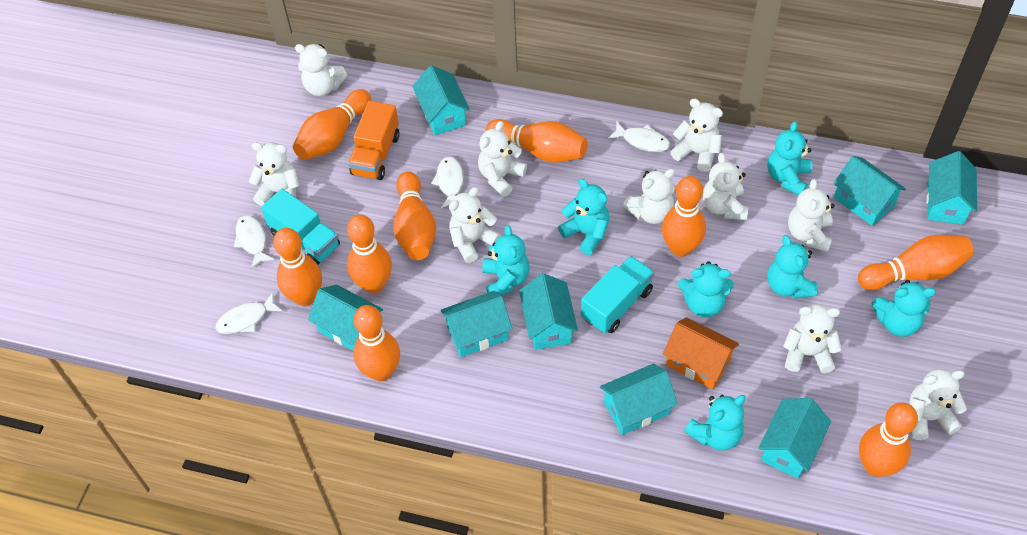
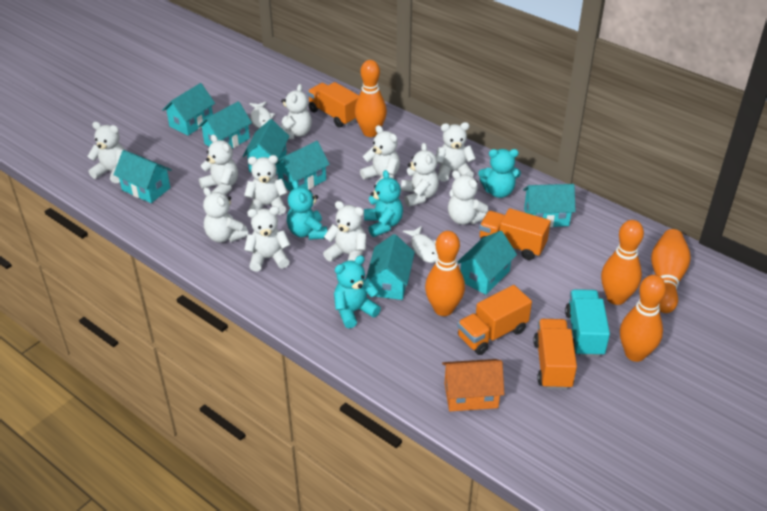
orange bowling pin: 9 -> 5
orange truck: 1 -> 4
turquoise teddy bear: 7 -> 4
turquoise truck: 2 -> 1
white fish: 4 -> 2
white teddy bear: 10 -> 11

